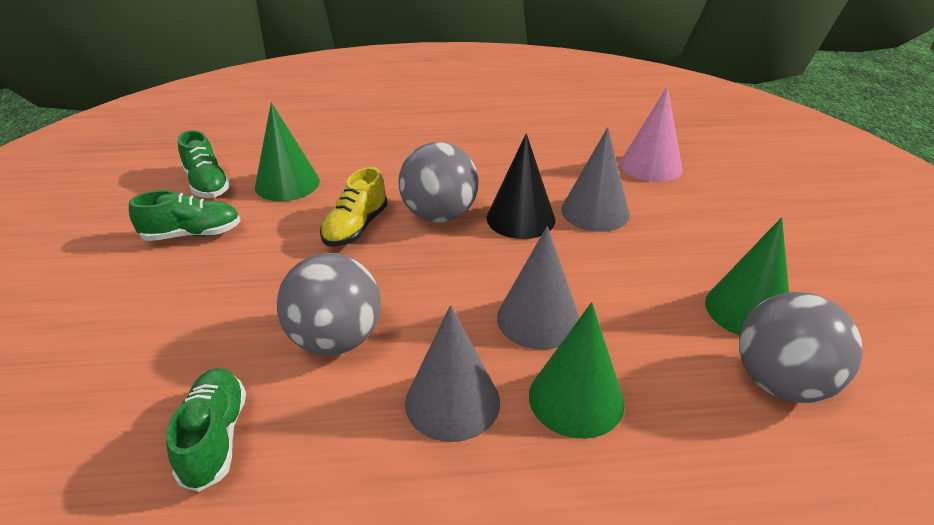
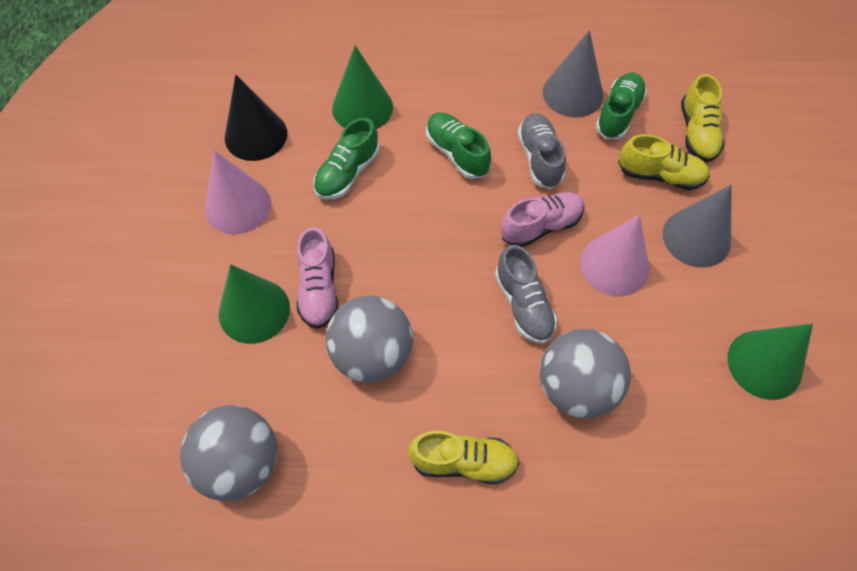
grey cone: 3 -> 2
grey shoe: 0 -> 2
pink cone: 1 -> 2
pink shoe: 0 -> 2
yellow shoe: 1 -> 3

